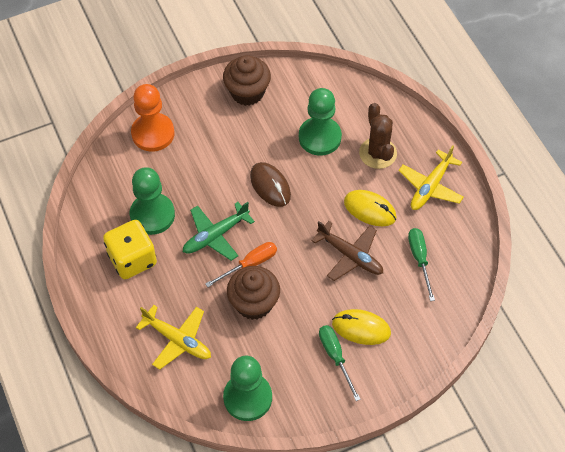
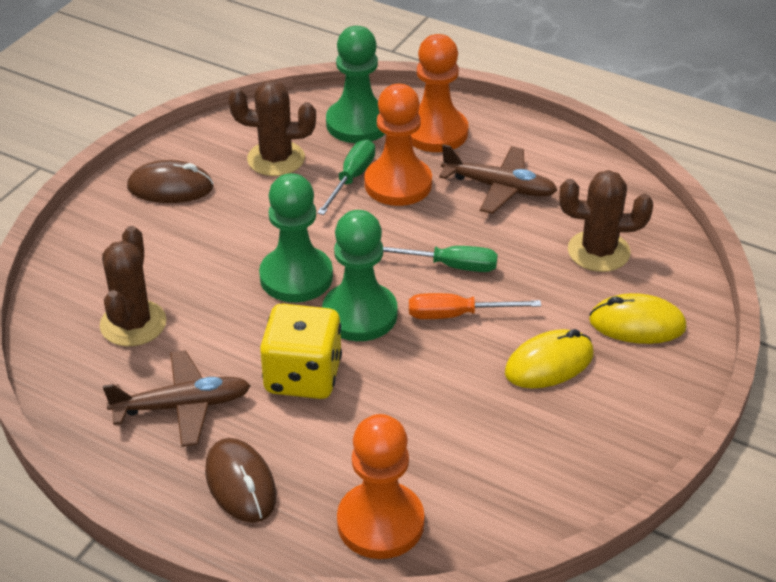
brown cactus: 1 -> 3
brown cupcake: 2 -> 0
brown mouse: 1 -> 2
brown plane: 1 -> 2
green plane: 1 -> 0
orange pawn: 1 -> 3
yellow plane: 2 -> 0

